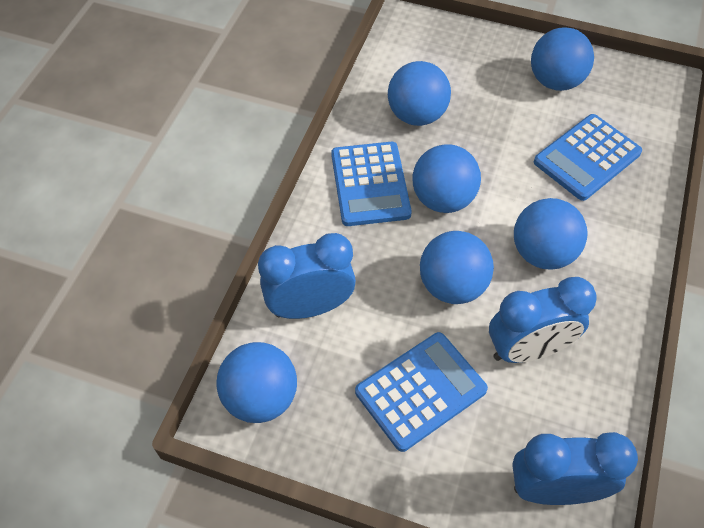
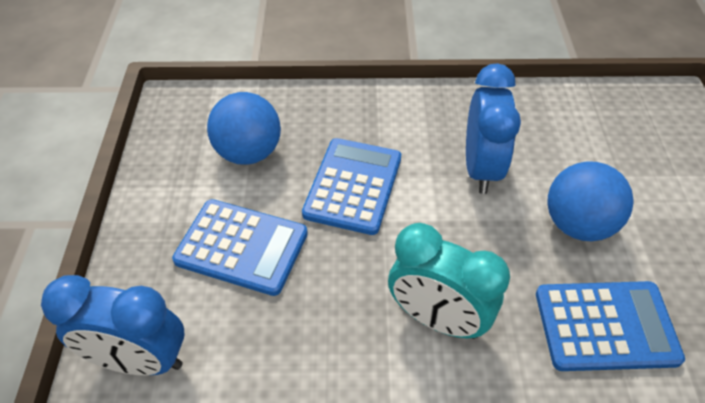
blue ball: 6 -> 2
blue clock: 3 -> 2
turquoise clock: 0 -> 1

